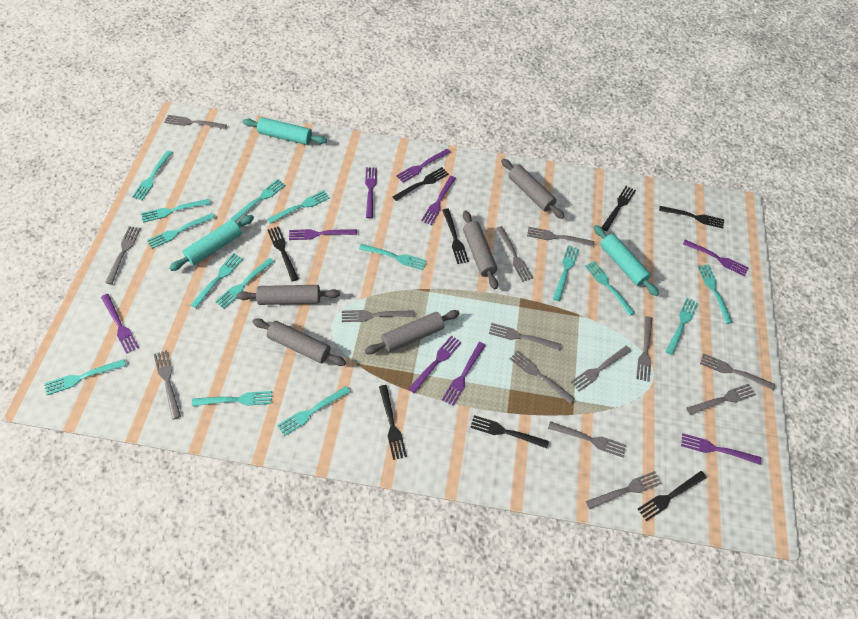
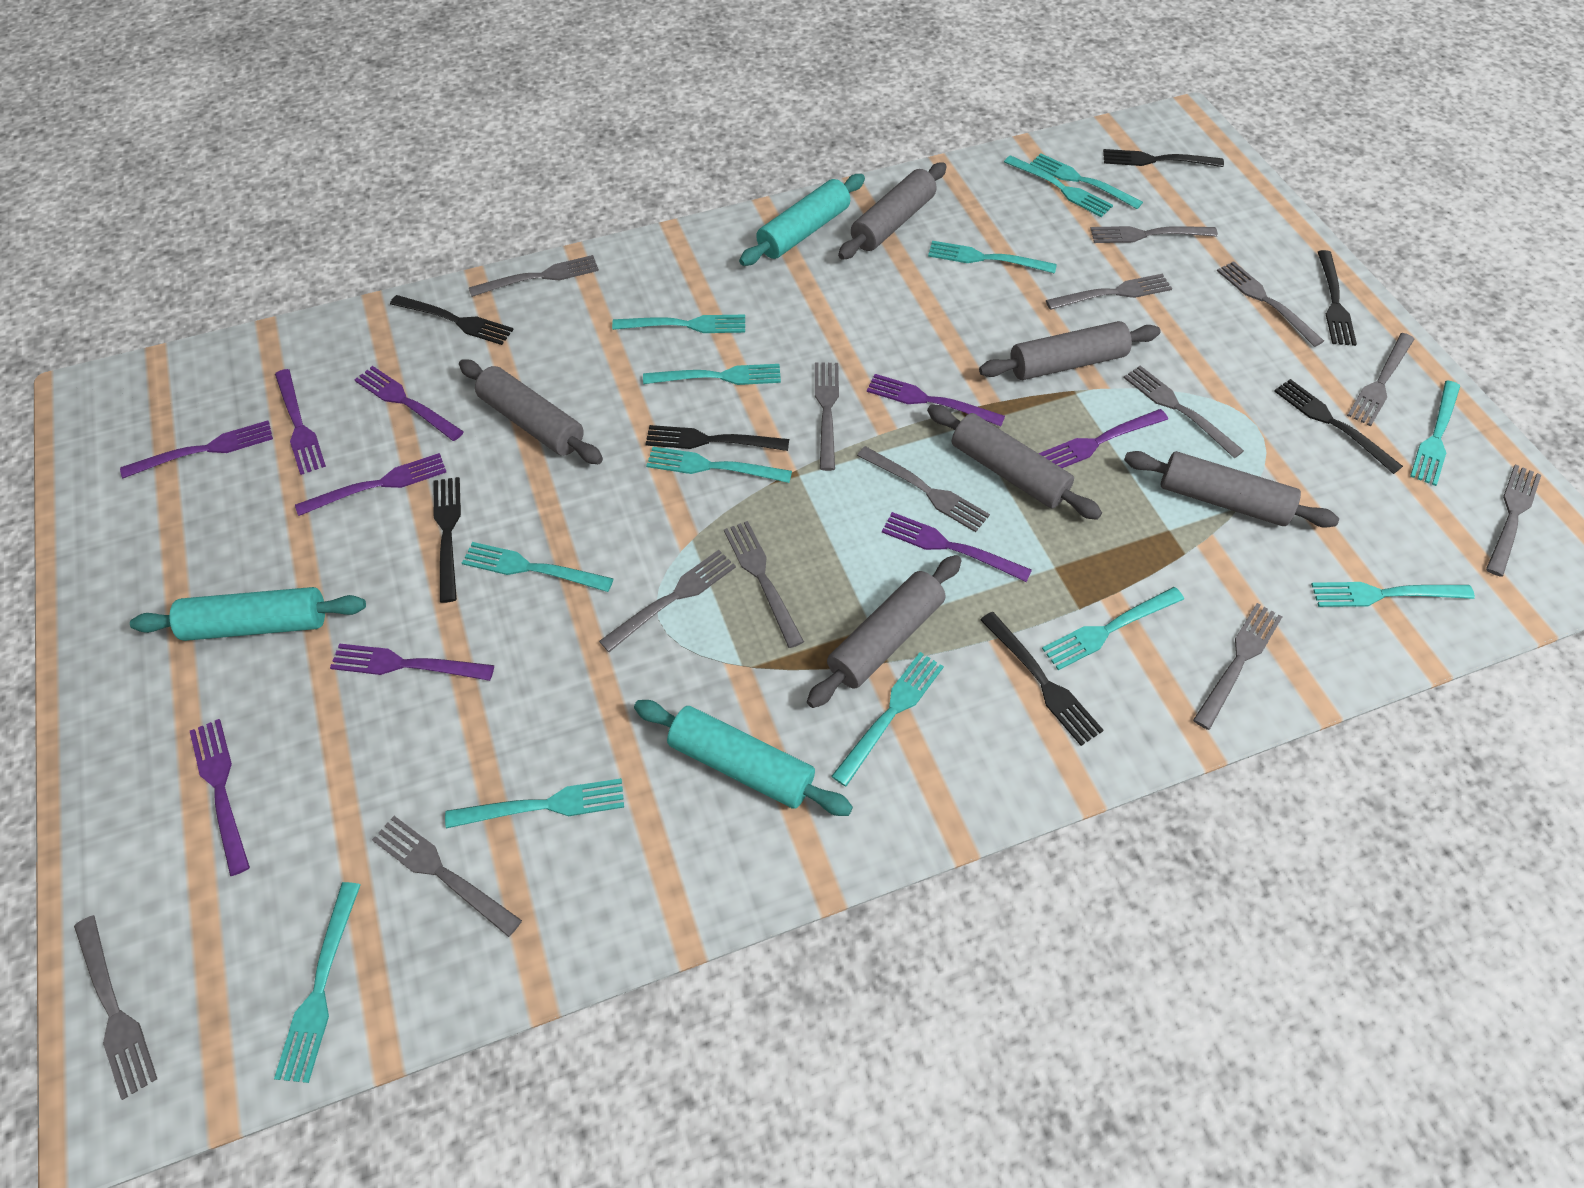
black fork: 8 -> 7
grey rolling pin: 5 -> 6
turquoise fork: 15 -> 13

